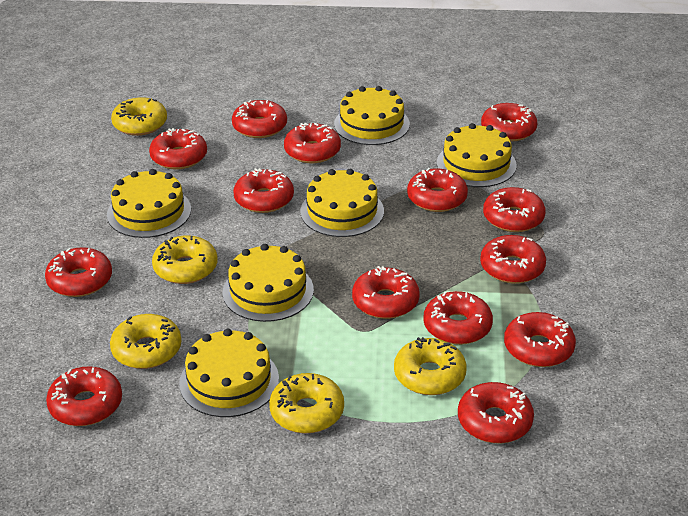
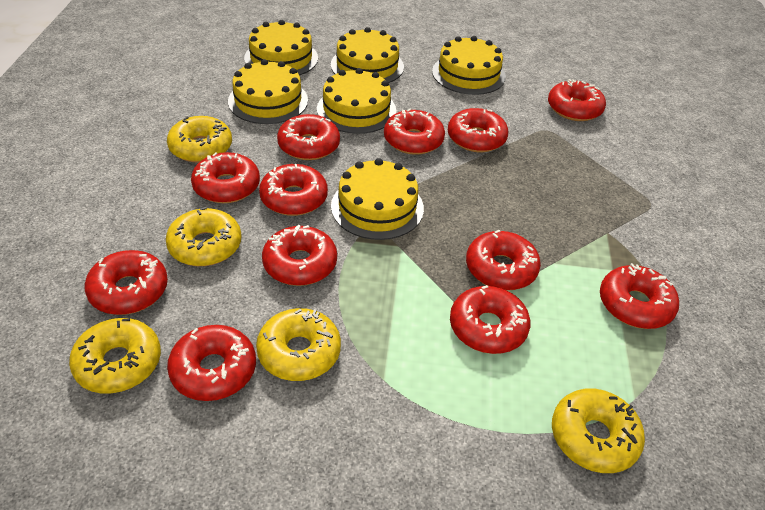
red donut: 14 -> 12

